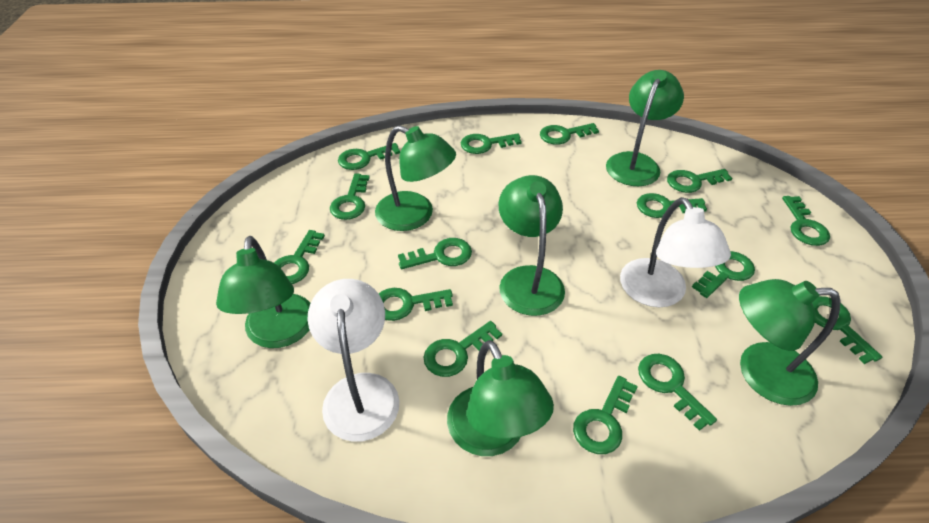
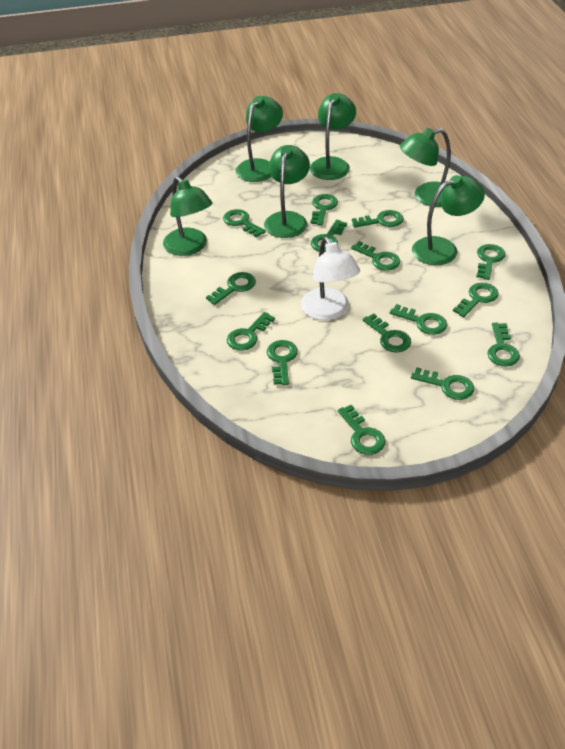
white lamp: 2 -> 1

